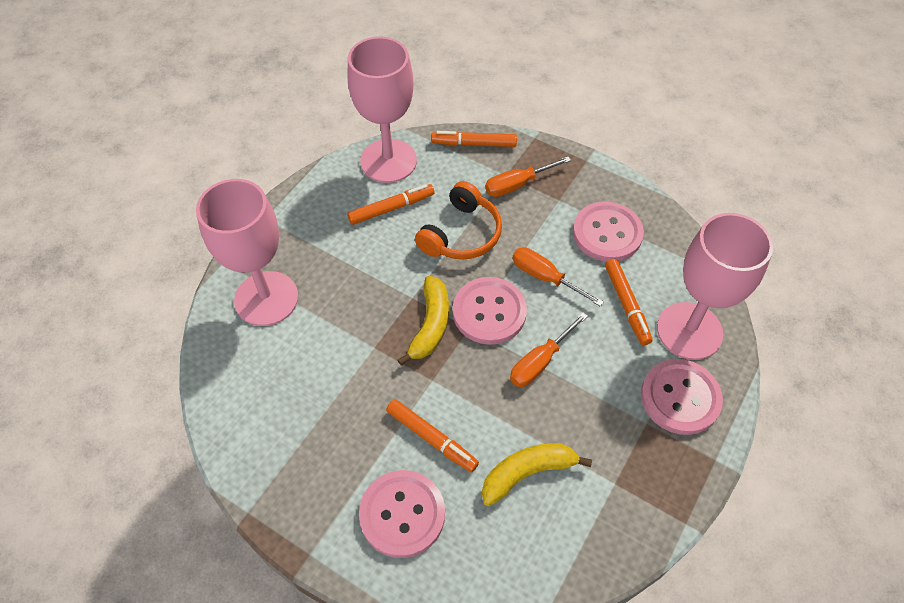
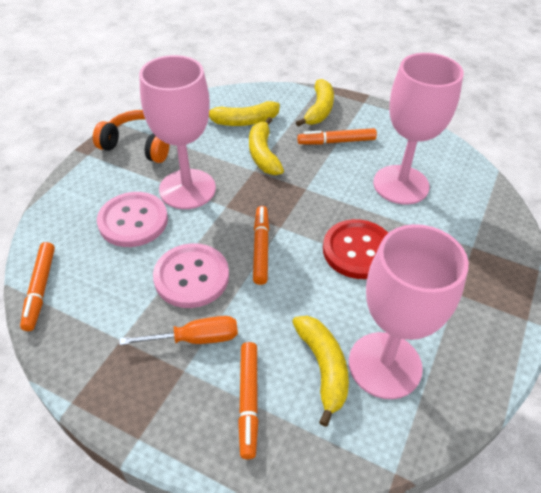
orange screwdriver: 3 -> 1
pink button: 4 -> 2
red button: 0 -> 1
yellow banana: 2 -> 4

